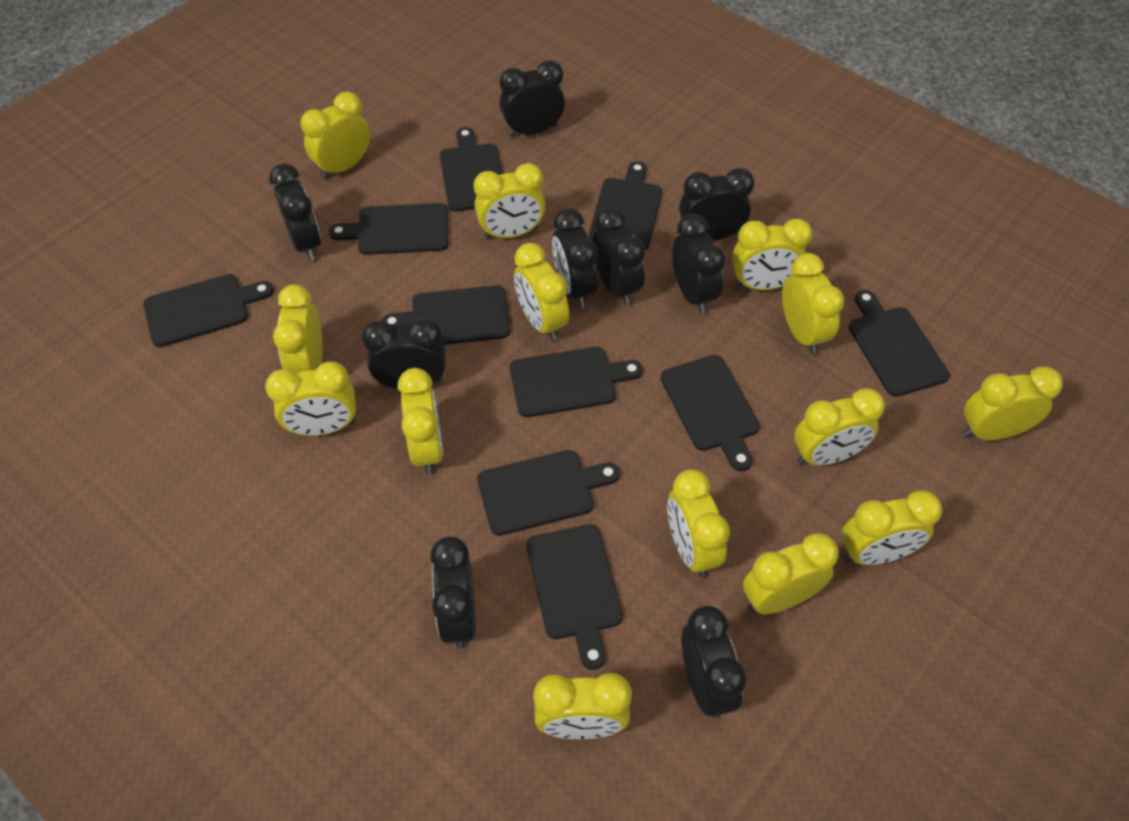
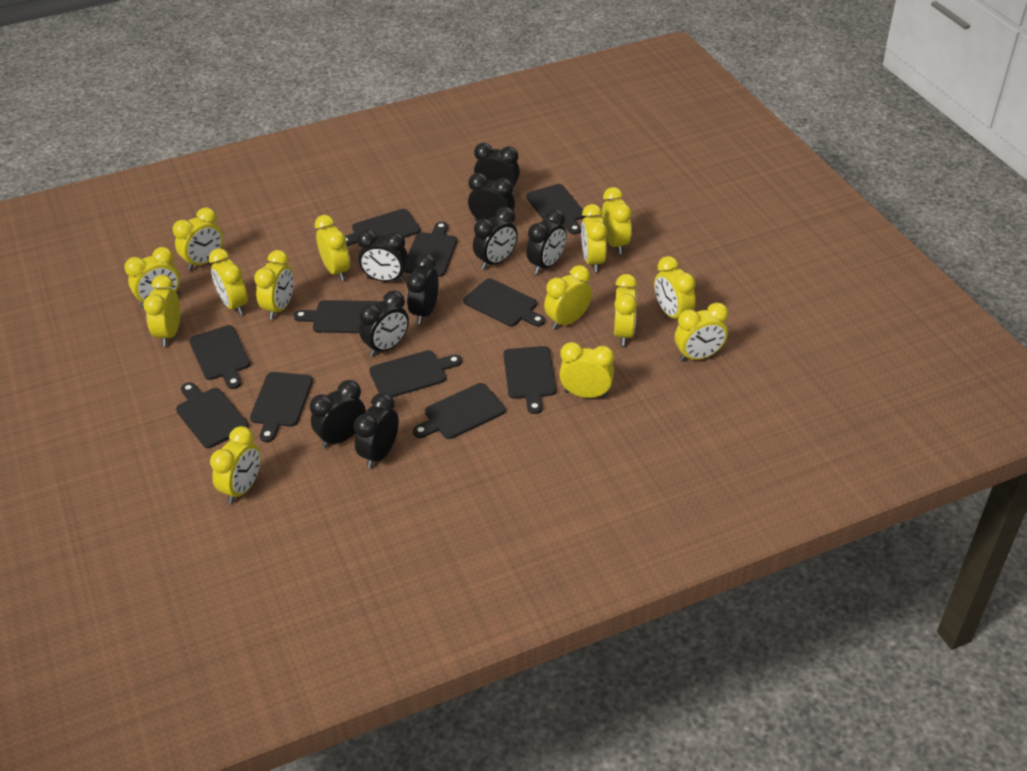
black cutting board: 10 -> 11

